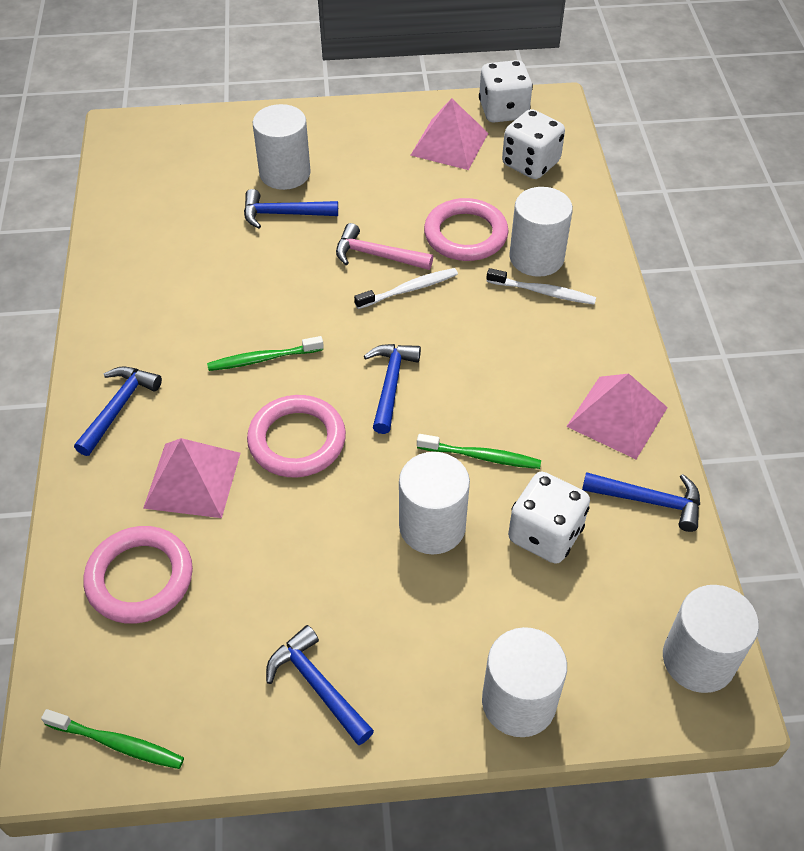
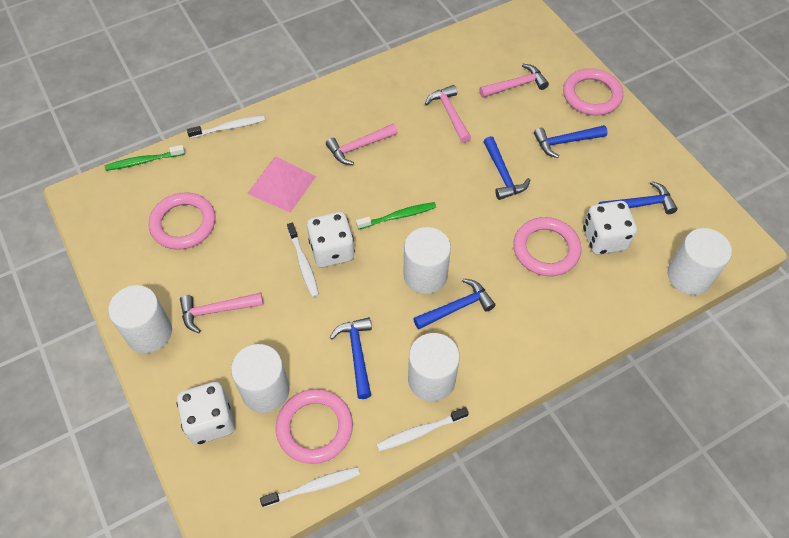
green toothbrush: 3 -> 2
pink hammer: 1 -> 4
pink pyramid: 3 -> 1
pink ring: 3 -> 4
white toothbrush: 2 -> 4

